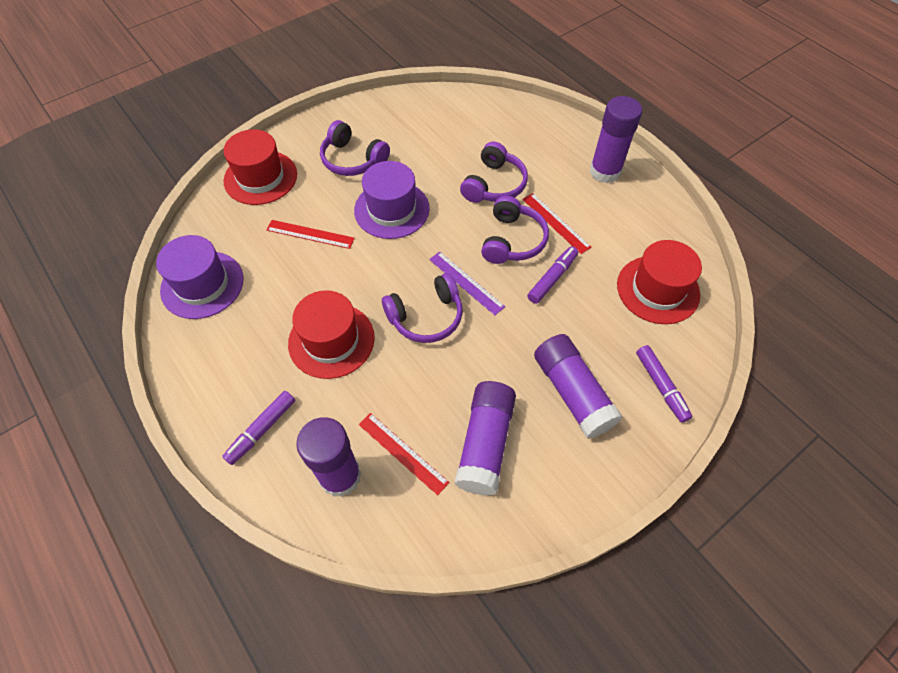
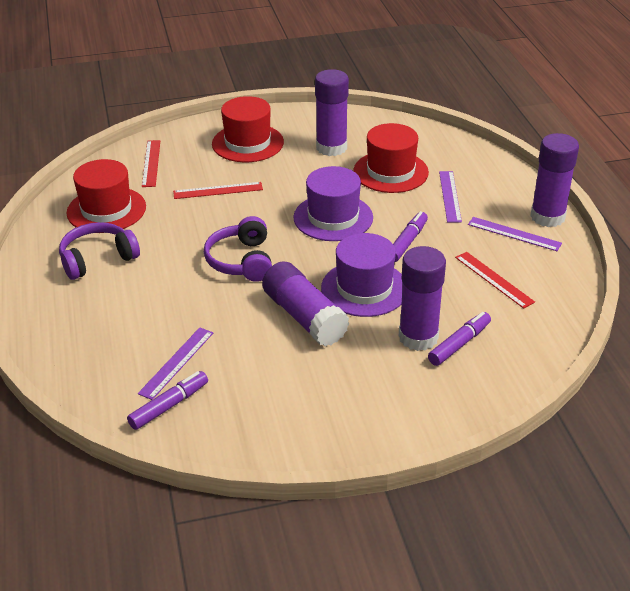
purple headphones: 4 -> 2
purple ruler: 1 -> 3

